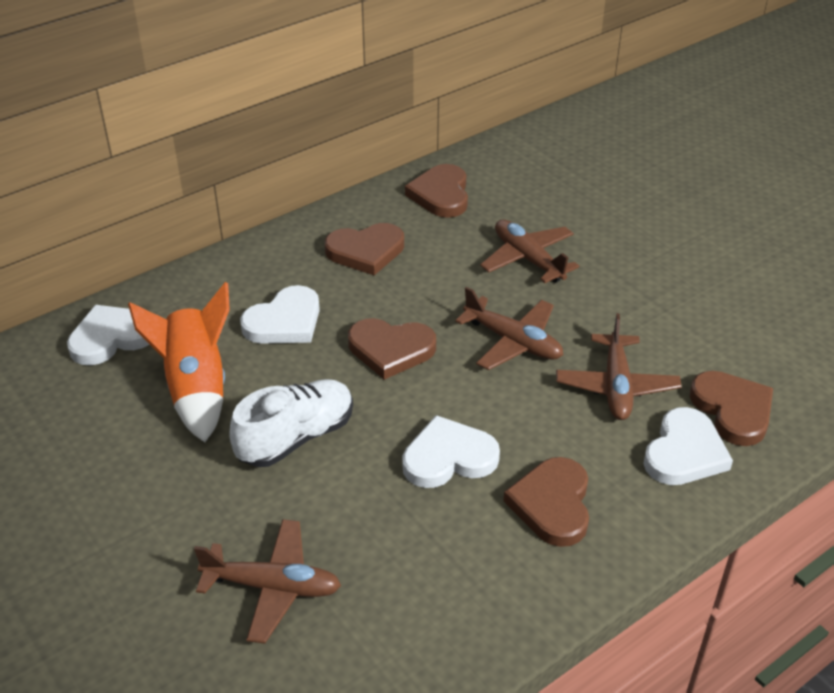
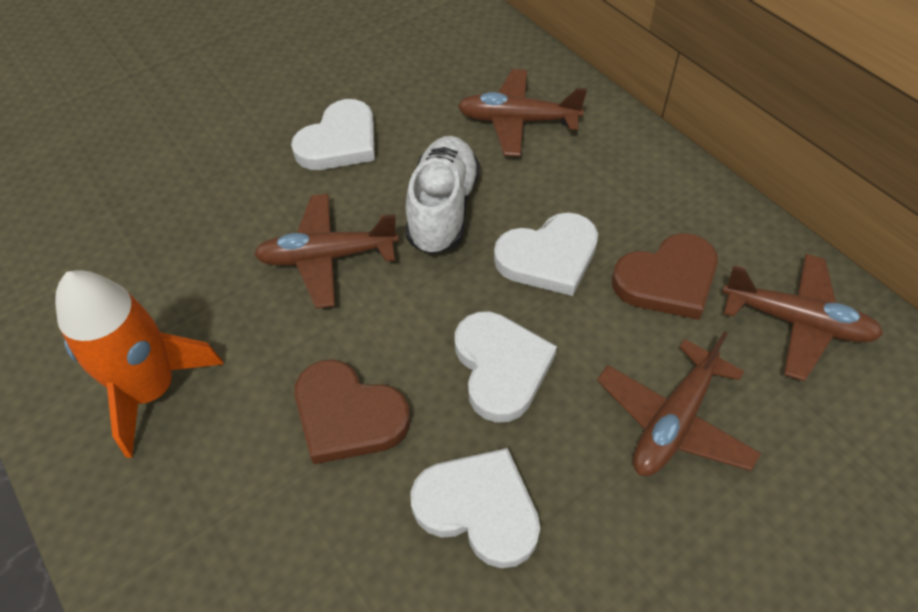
brown heart: 5 -> 2

